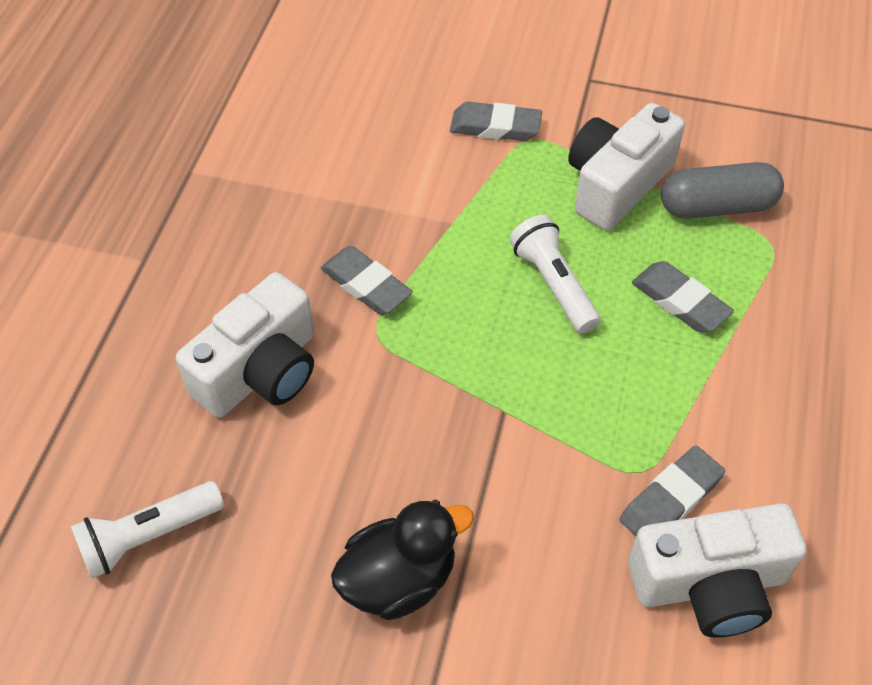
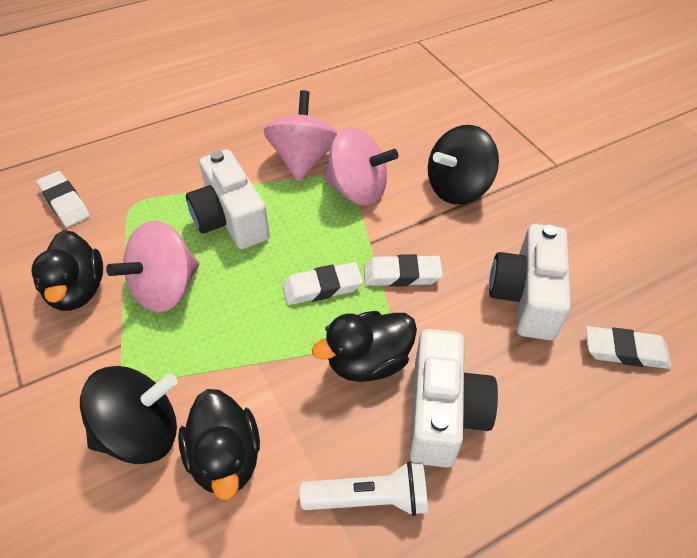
black duck: 1 -> 3
black spinning top: 0 -> 2
grey capsule: 1 -> 0
grey eraser: 4 -> 0
pink spinning top: 0 -> 3
white eraser: 0 -> 4
white flashlight: 2 -> 1

